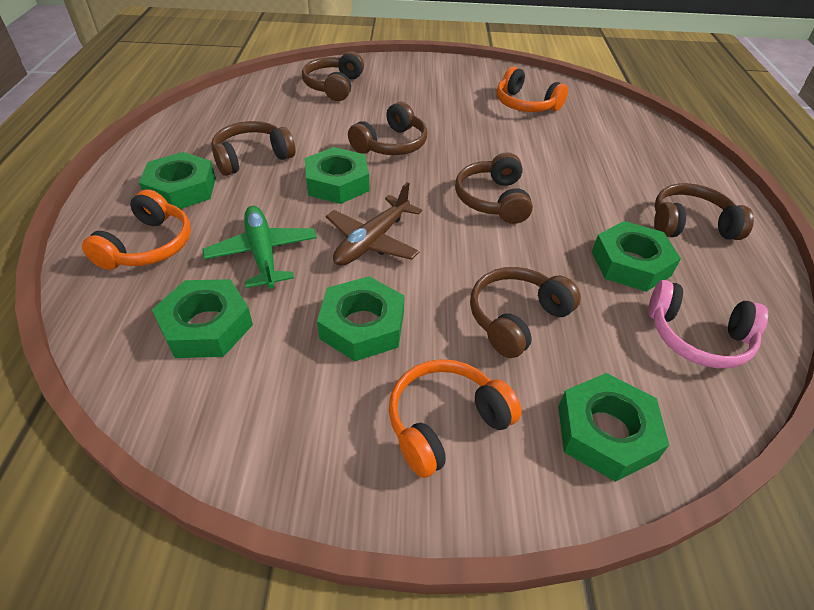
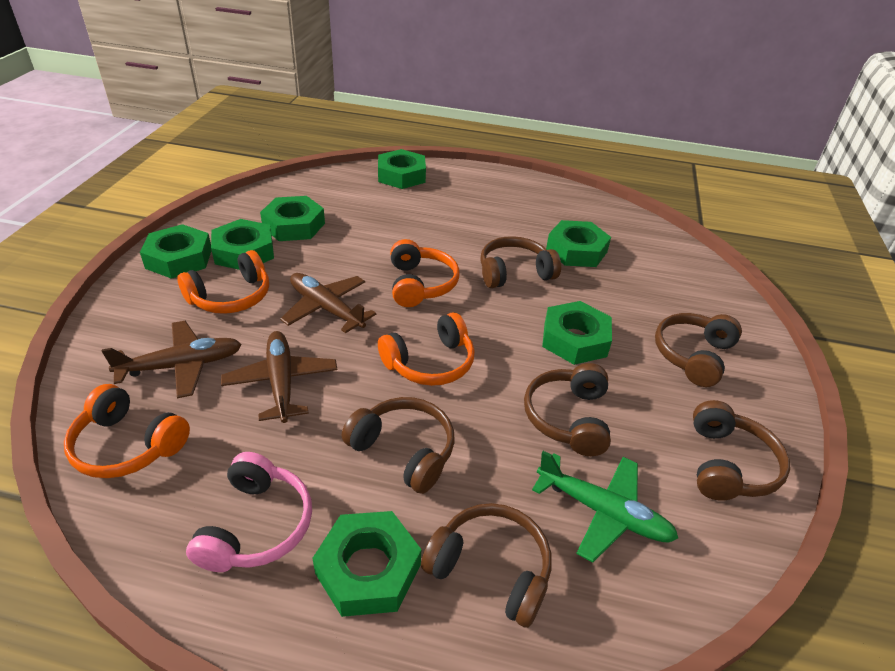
brown plane: 1 -> 3
green nut: 6 -> 7
orange headphones: 3 -> 4

